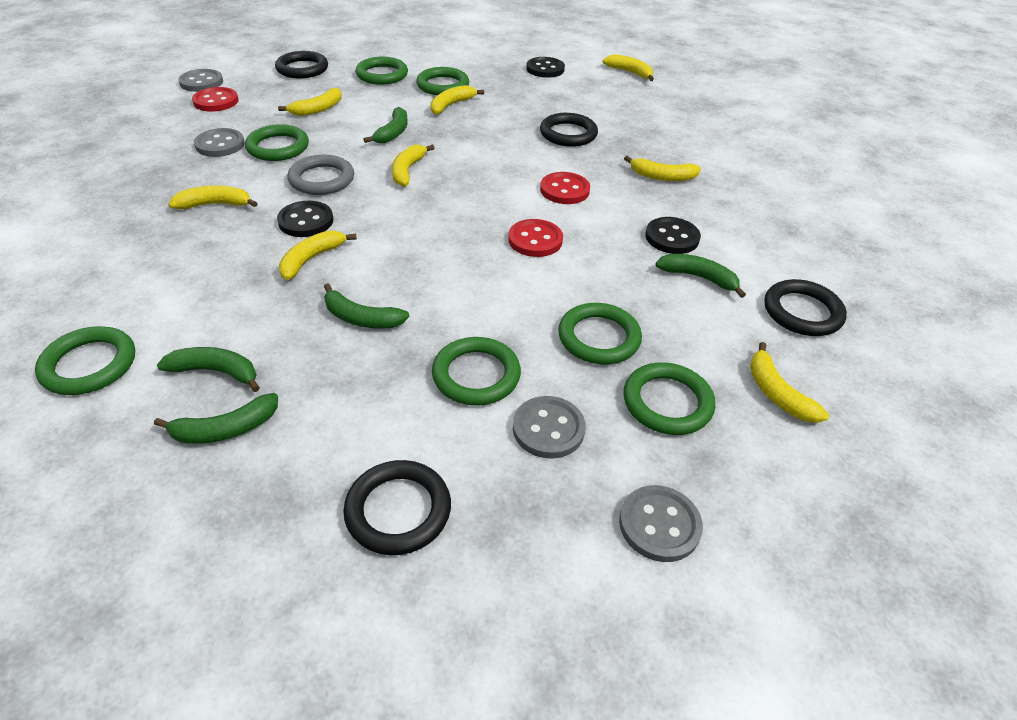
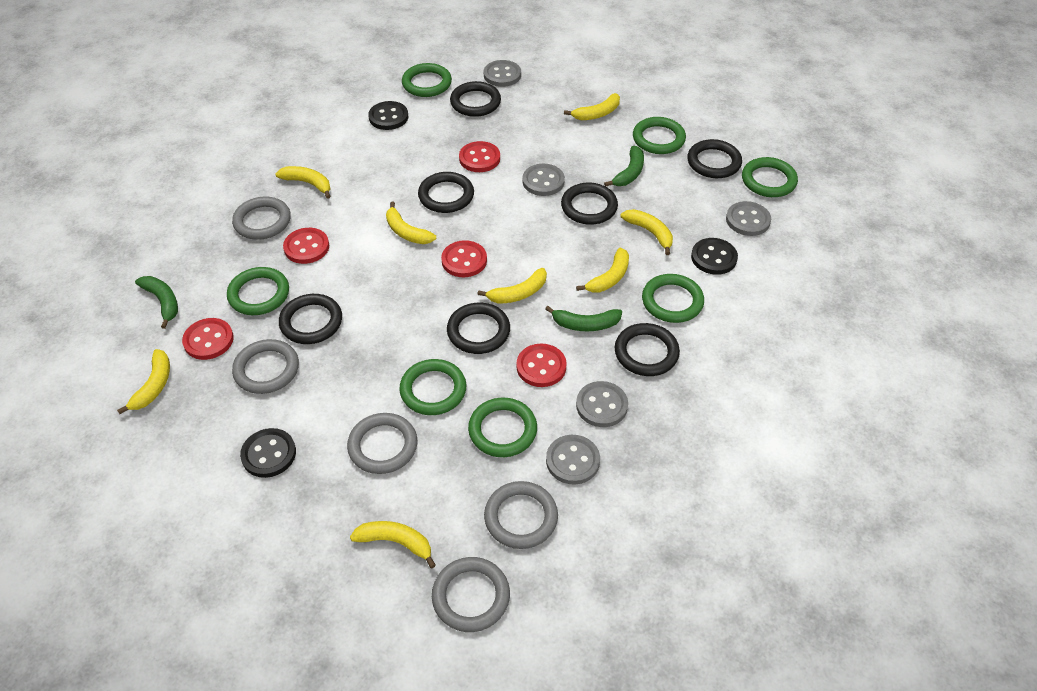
black ring: 4 -> 7
green banana: 5 -> 3
grey button: 4 -> 5
grey ring: 1 -> 5
red button: 3 -> 5

